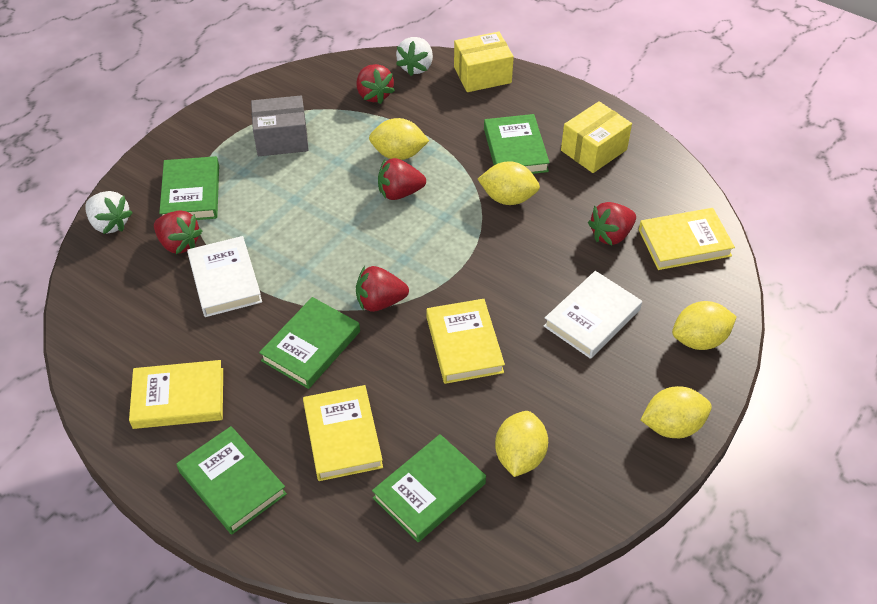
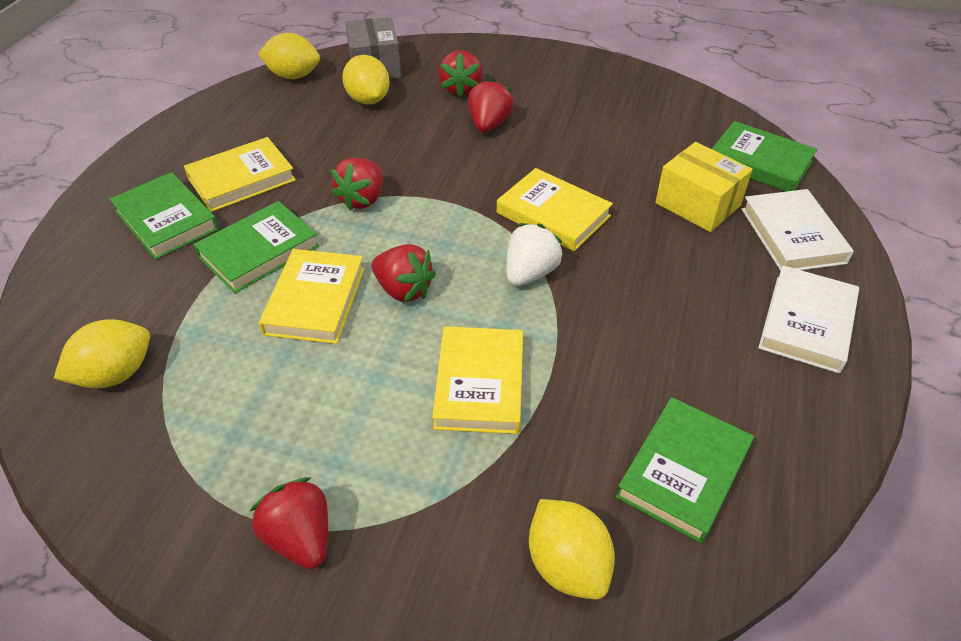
green book: 5 -> 4
white strawberry: 2 -> 1
yellow box: 2 -> 1
yellow lemon: 5 -> 4

